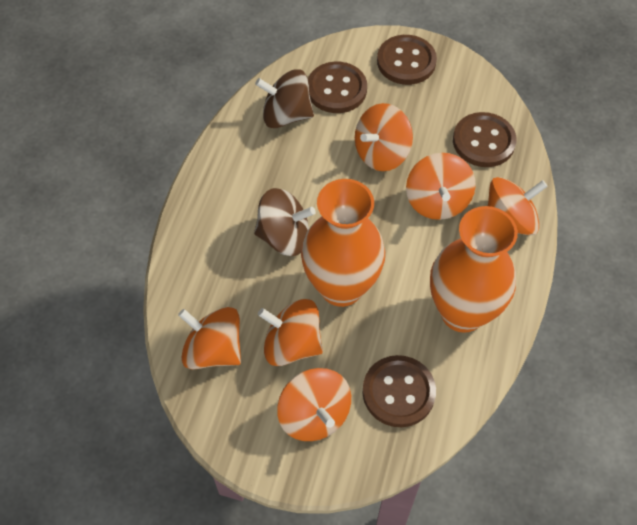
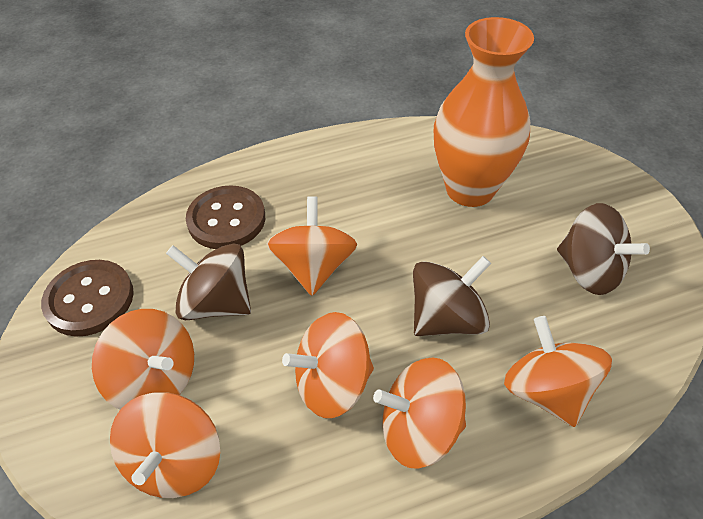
brown button: 4 -> 2
brown spinning top: 2 -> 3
orange vase: 2 -> 1

